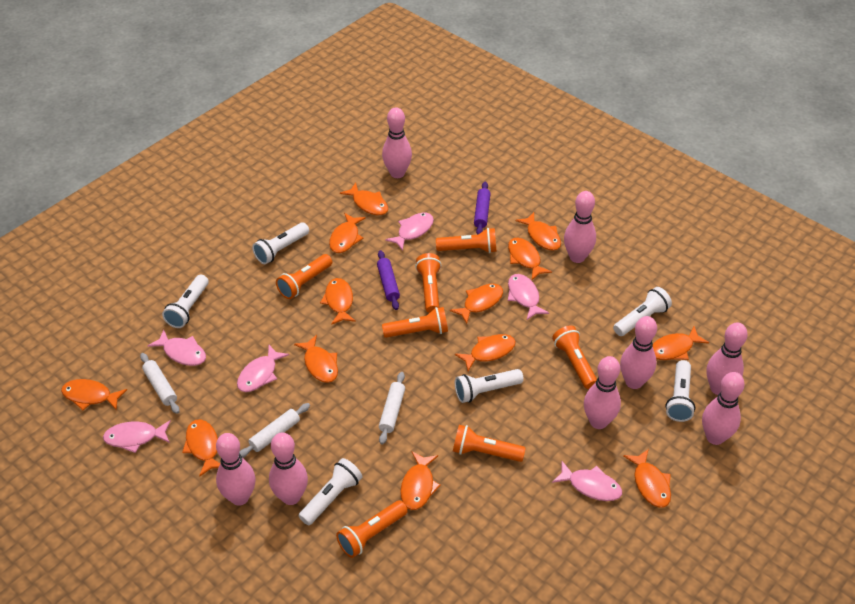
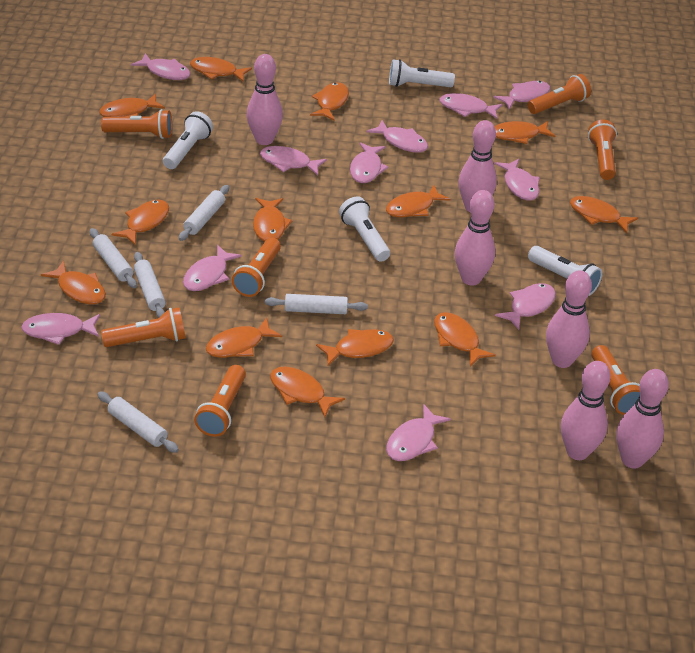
pink bowling pin: 8 -> 6
pink fish: 6 -> 11
purple rolling pin: 2 -> 0
white flashlight: 6 -> 4
white rolling pin: 3 -> 5

